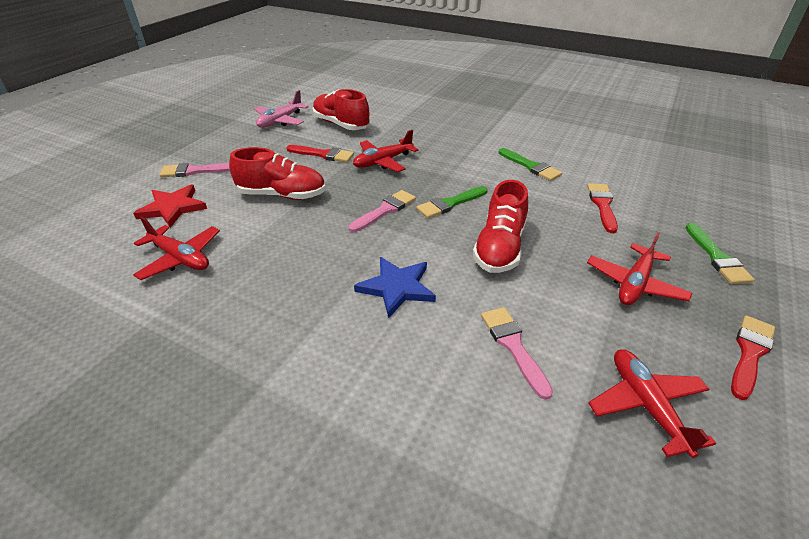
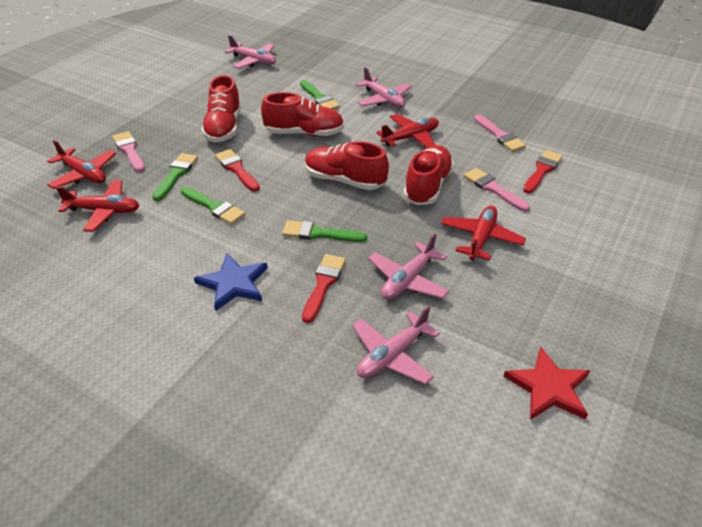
green brush: 3 -> 4
pink plane: 1 -> 4
red shoe: 3 -> 4

